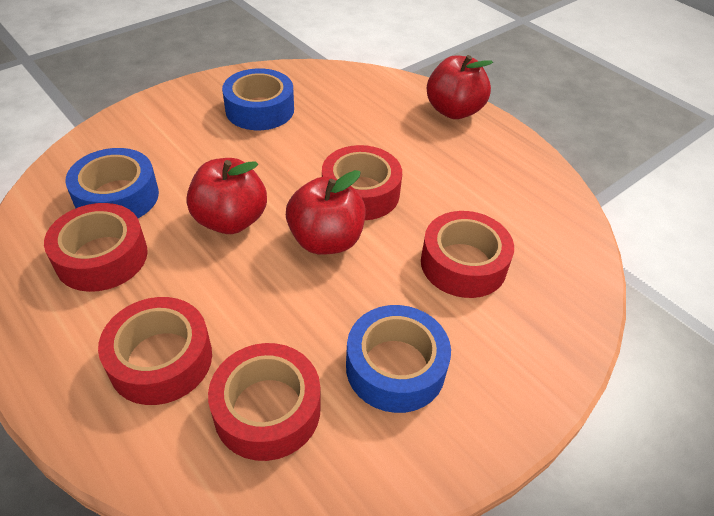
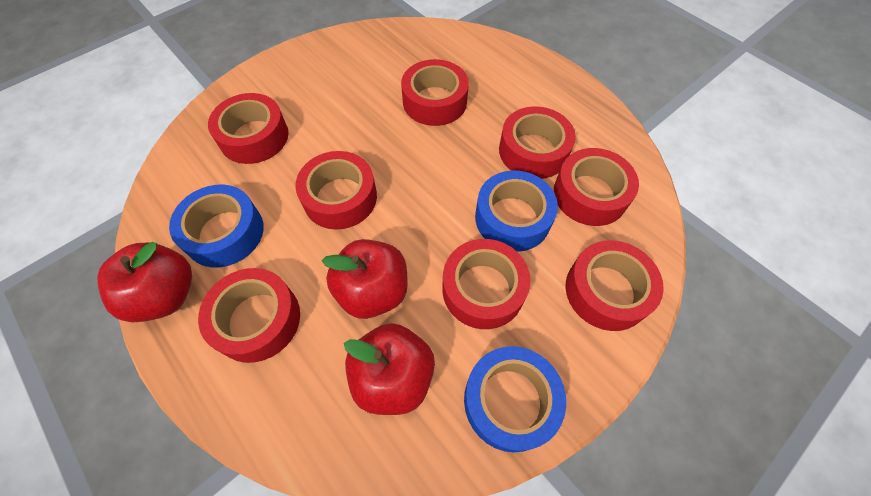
red tape: 5 -> 8

